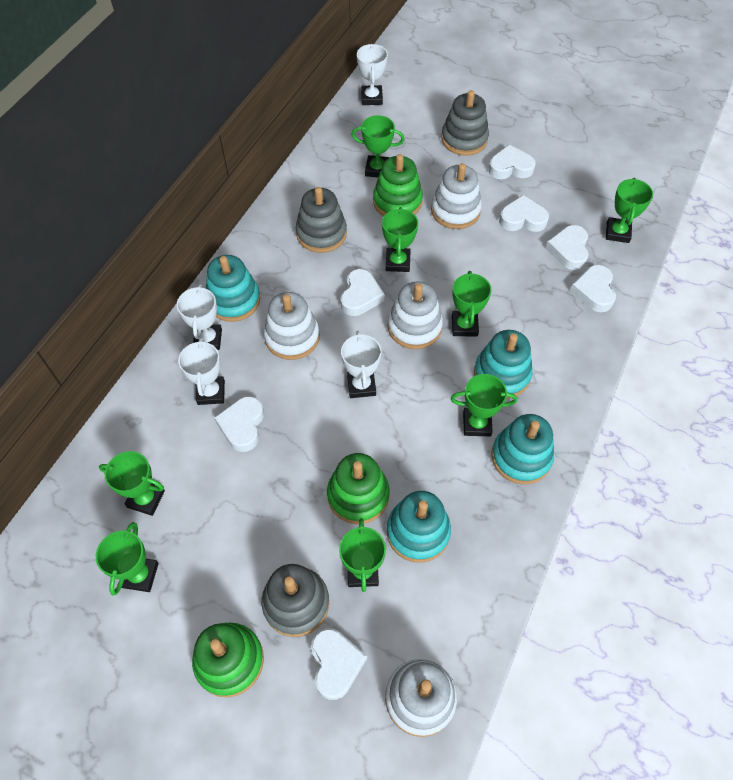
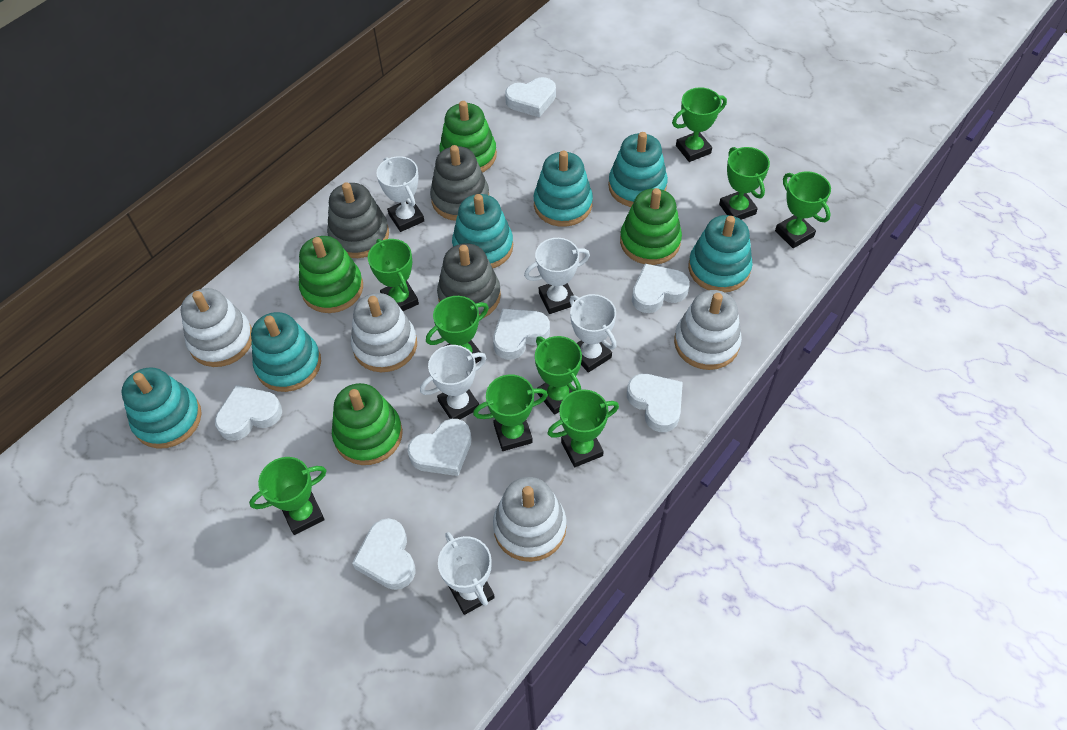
green stacking toy: 3 -> 4
green trophy: 8 -> 9
turquoise stacking toy: 4 -> 6
white trophy: 4 -> 5

